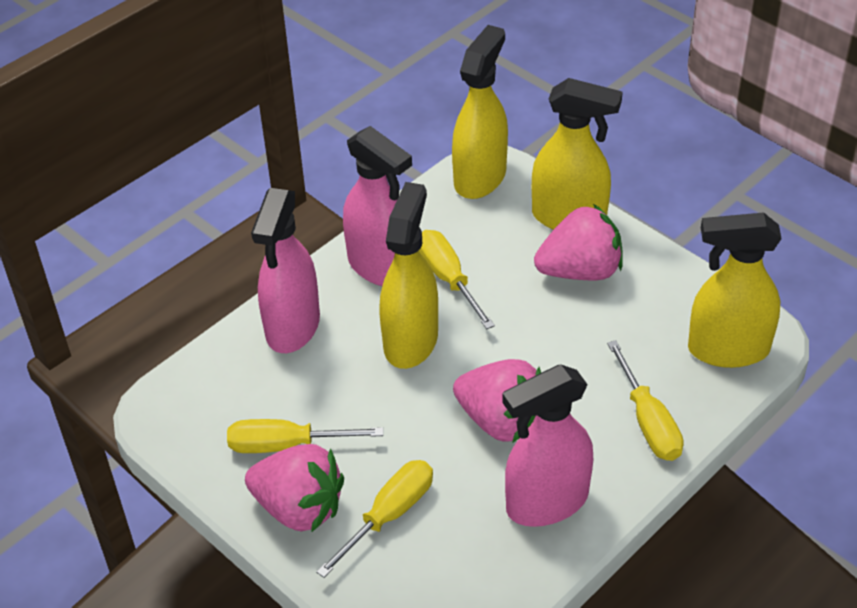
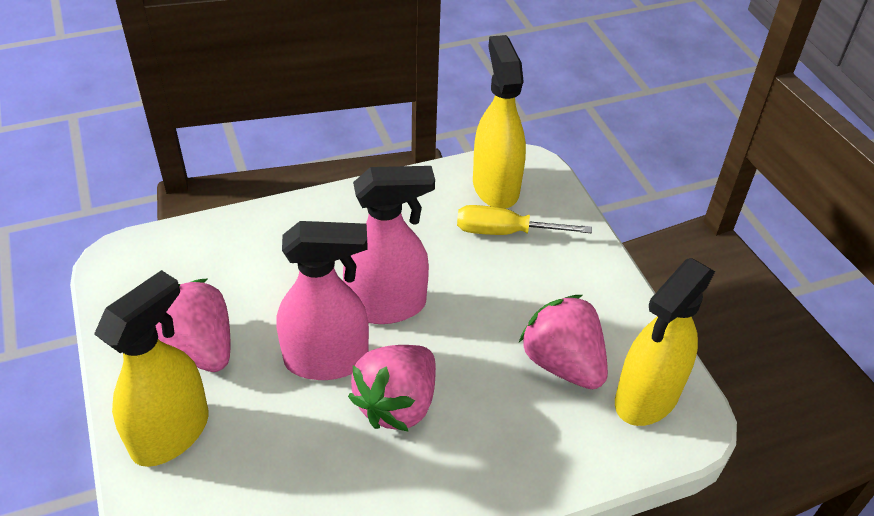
pink spray bottle: 3 -> 2
yellow screwdriver: 4 -> 1
yellow spray bottle: 4 -> 3

